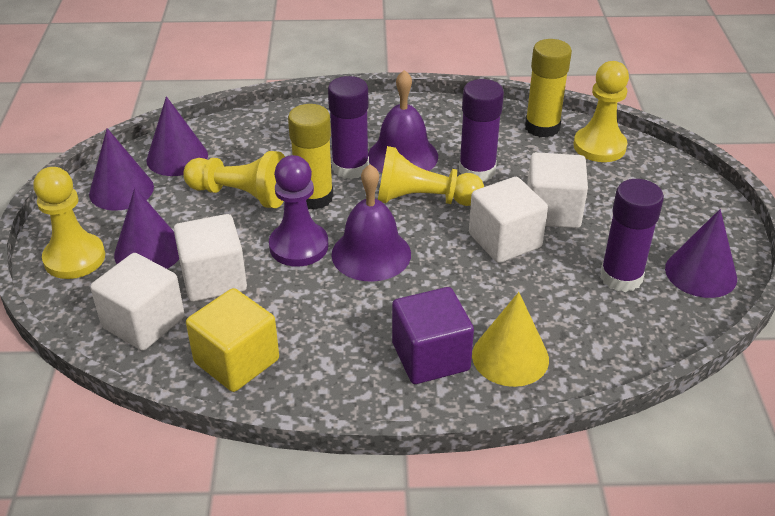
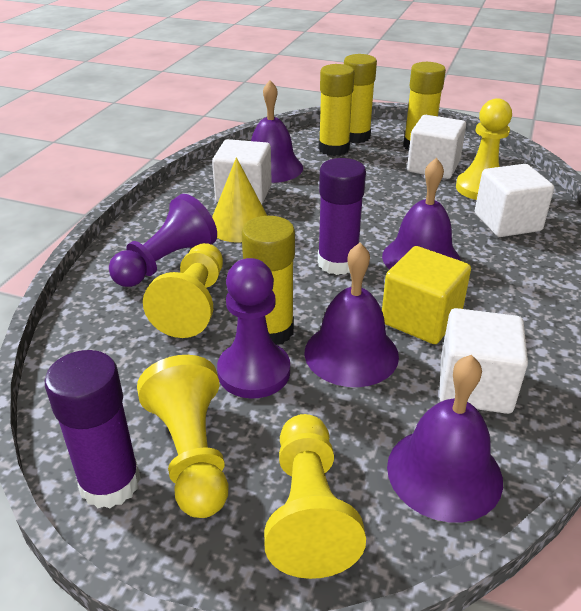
purple bell: 2 -> 4
purple cone: 4 -> 0
purple cube: 1 -> 0
purple glue stick: 3 -> 2
purple pawn: 1 -> 2
yellow glue stick: 2 -> 4

